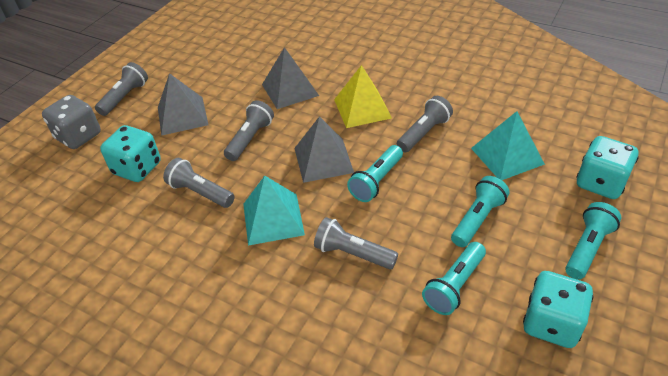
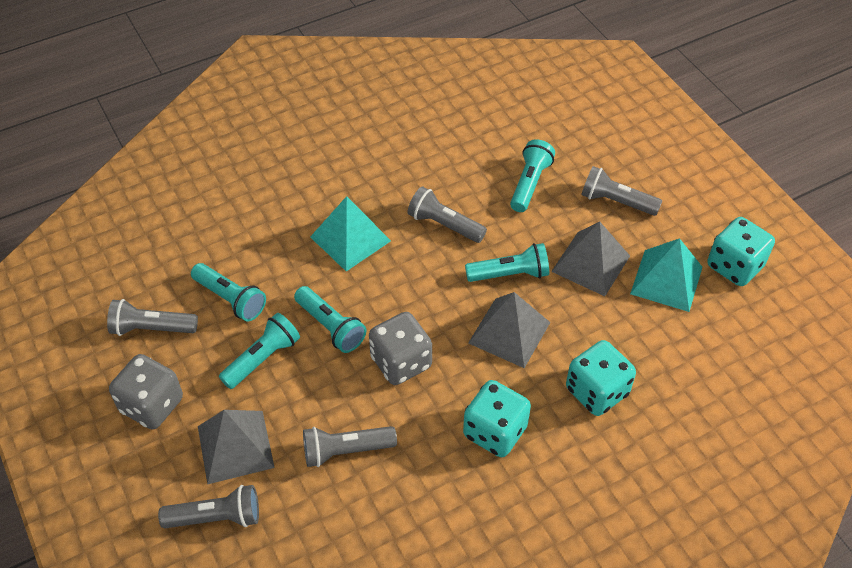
grey dice: 1 -> 2
turquoise flashlight: 4 -> 5
yellow pyramid: 1 -> 0

